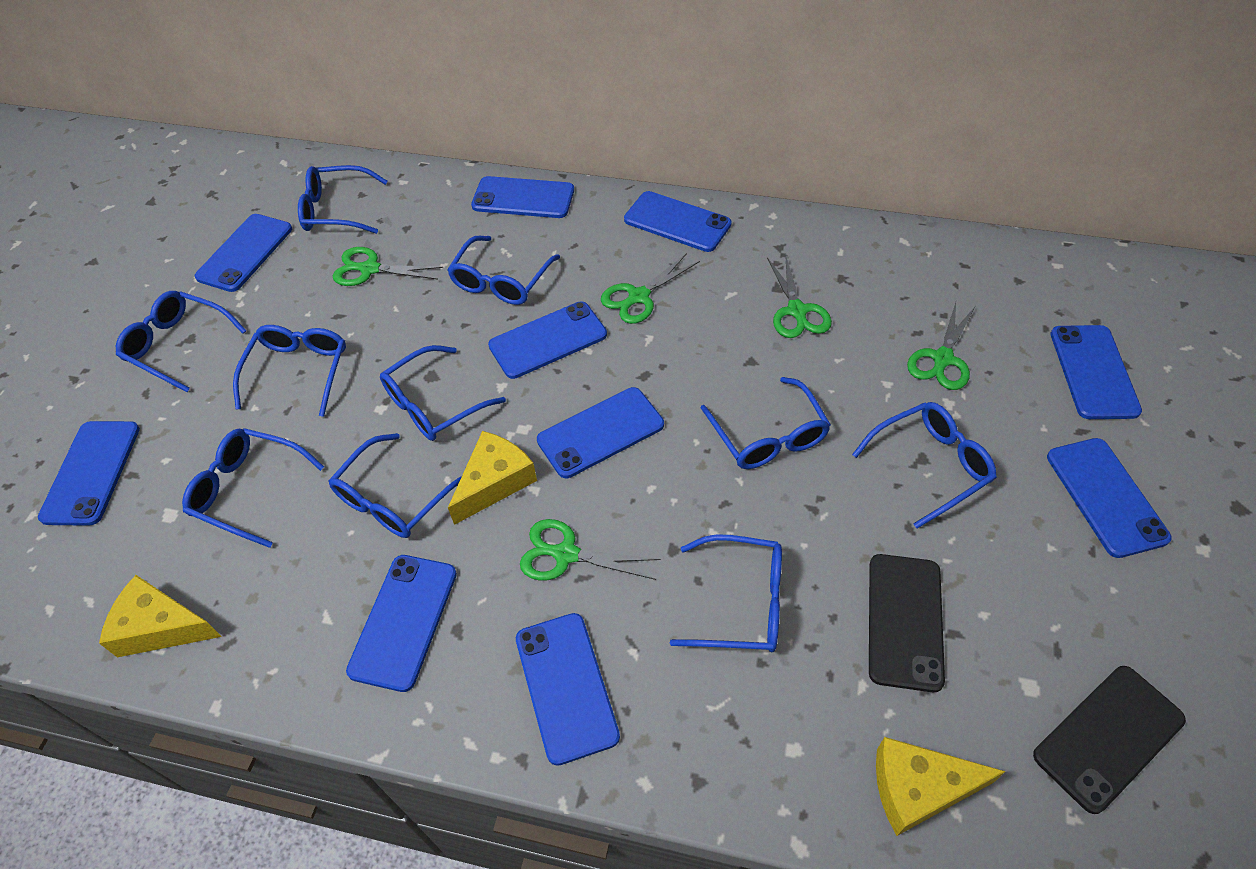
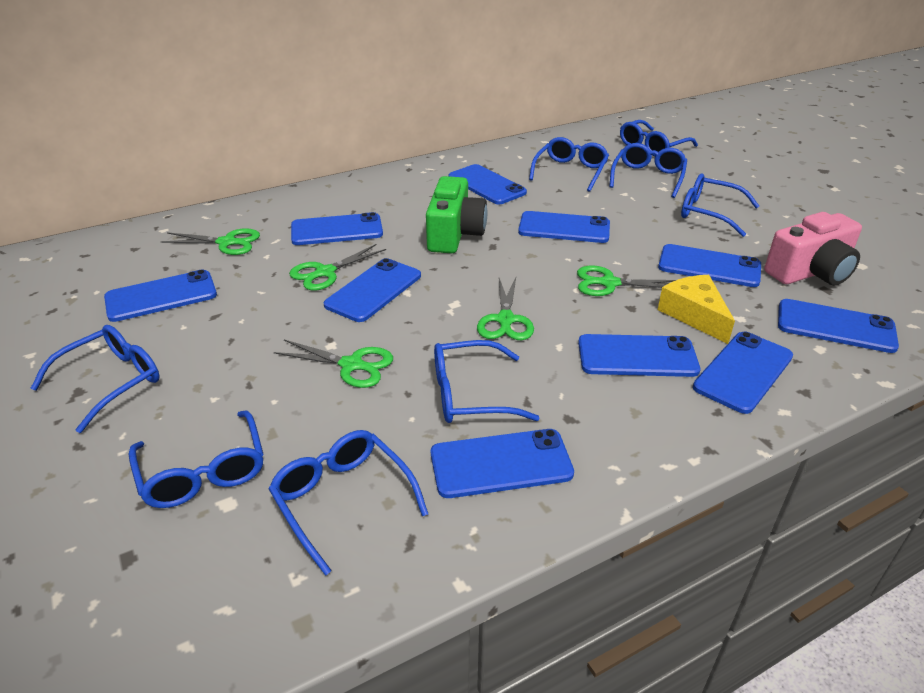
black phone: 2 -> 0
blue glasses: 10 -> 8
green camera: 0 -> 1
pink camera: 0 -> 1
yellow cheese: 3 -> 1

